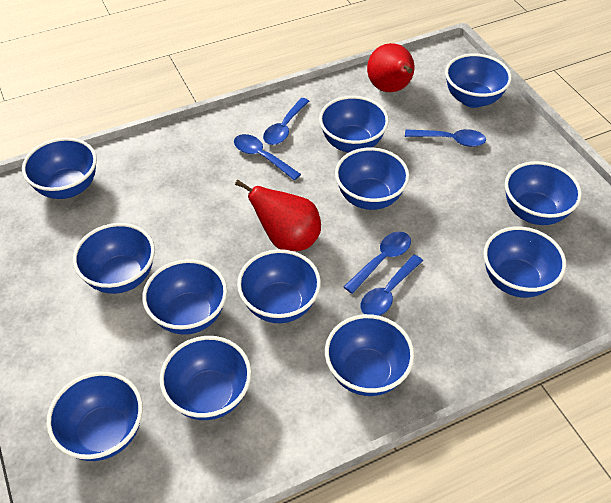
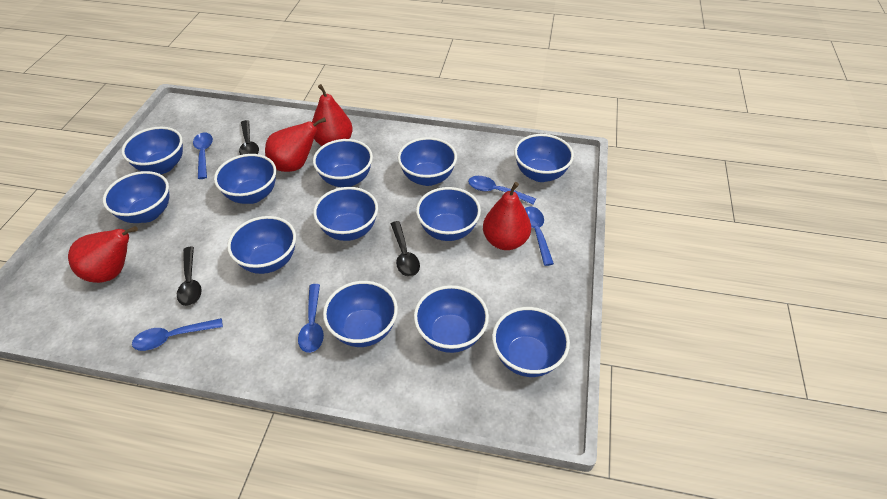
black spoon: 0 -> 3
red pear: 2 -> 4

